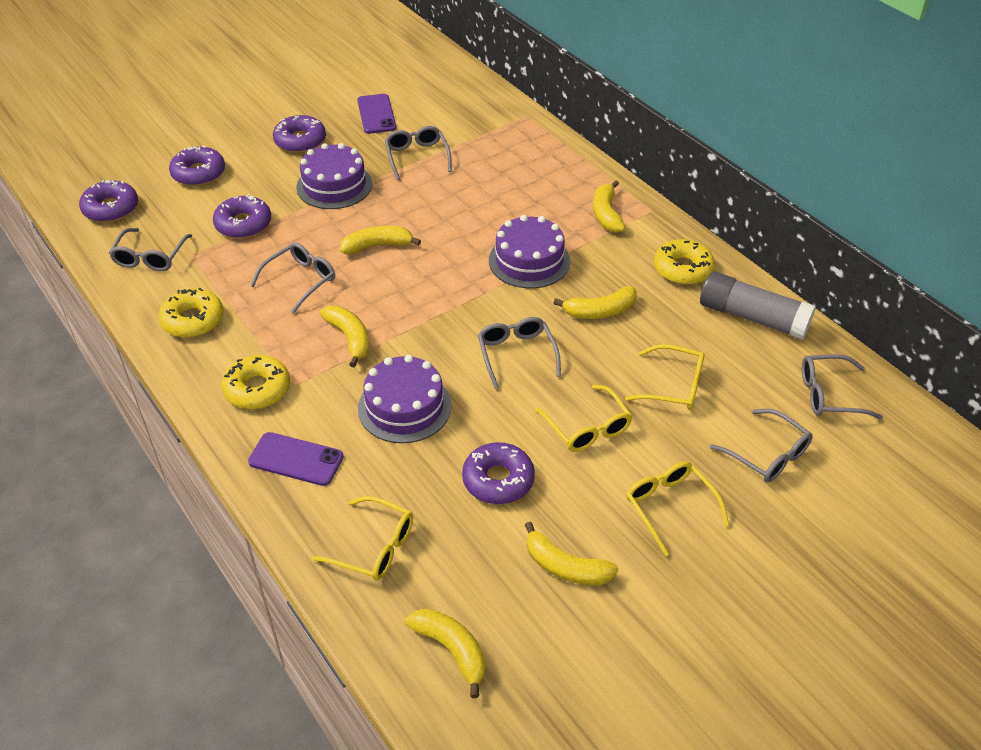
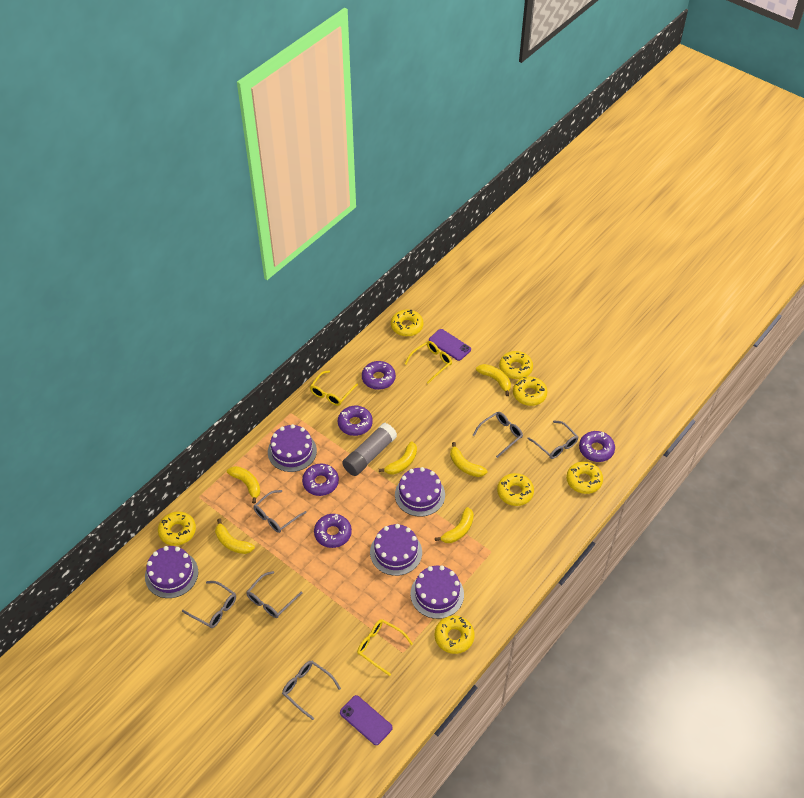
purple cake: 3 -> 5
yellow donut: 3 -> 7
yellow glasses: 4 -> 3

